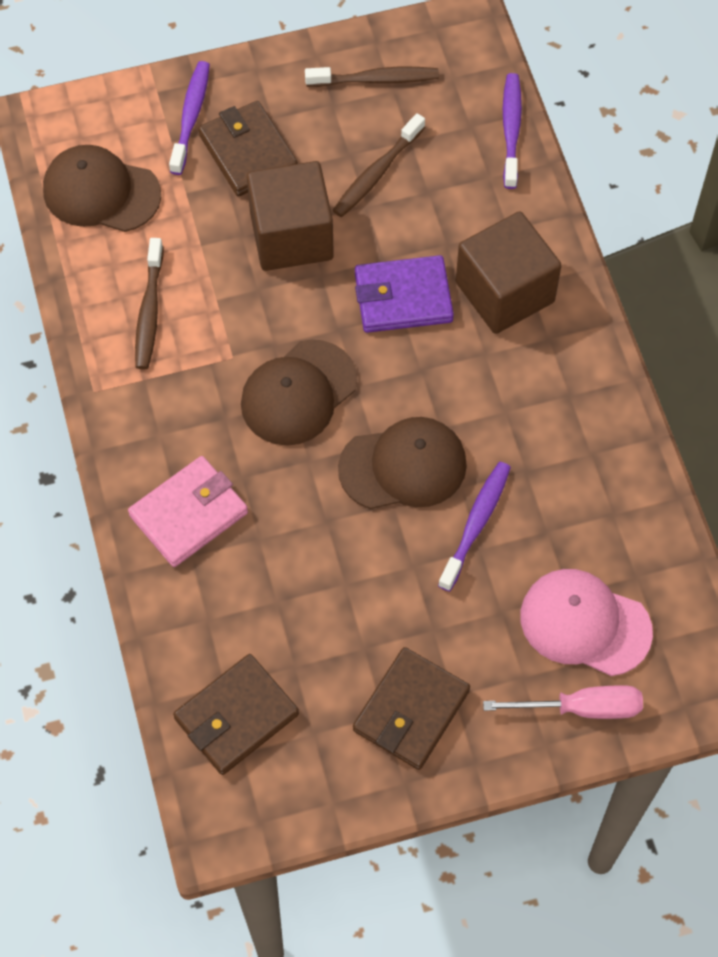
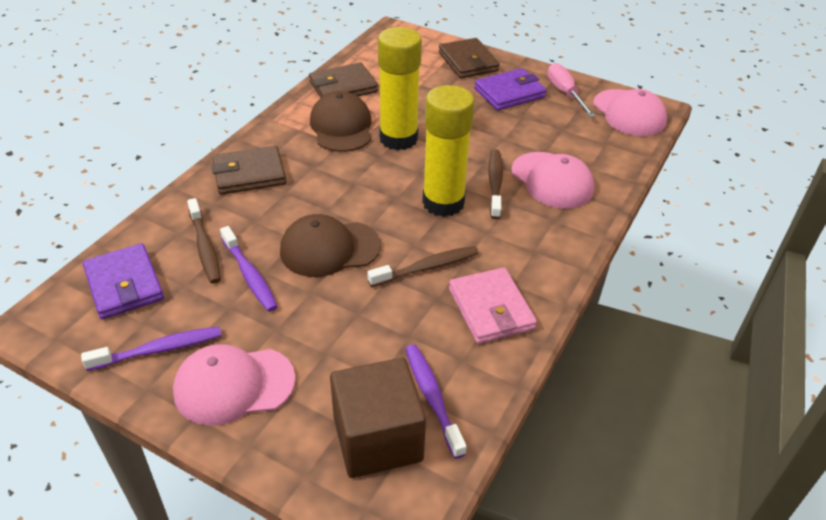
brown cap: 3 -> 2
brown cube: 2 -> 1
pink cap: 1 -> 3
purple wallet: 1 -> 2
yellow glue stick: 0 -> 2

